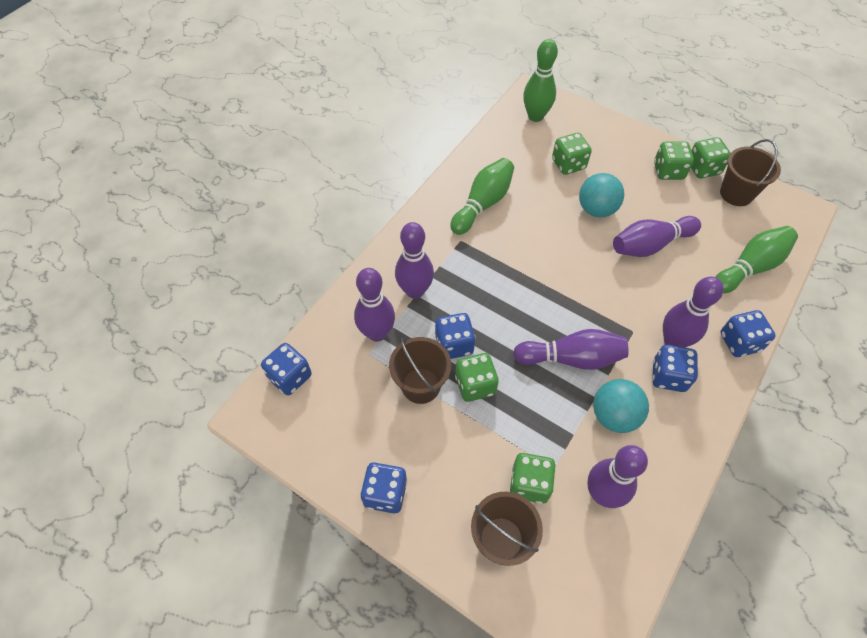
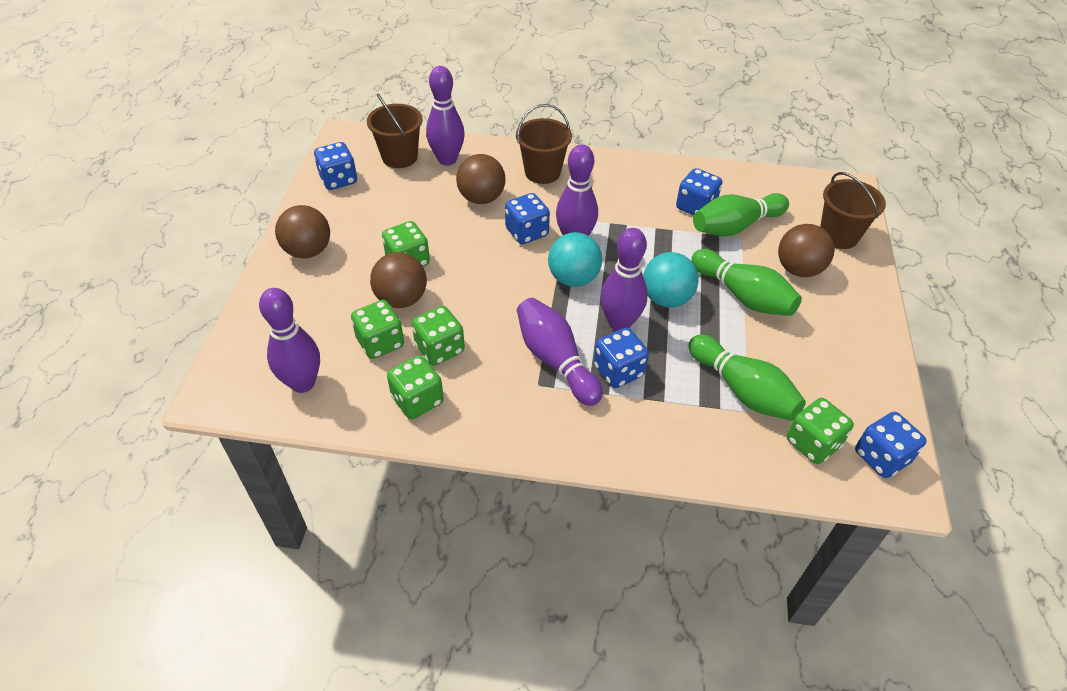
brown ball: 0 -> 4
purple bowling pin: 6 -> 5

